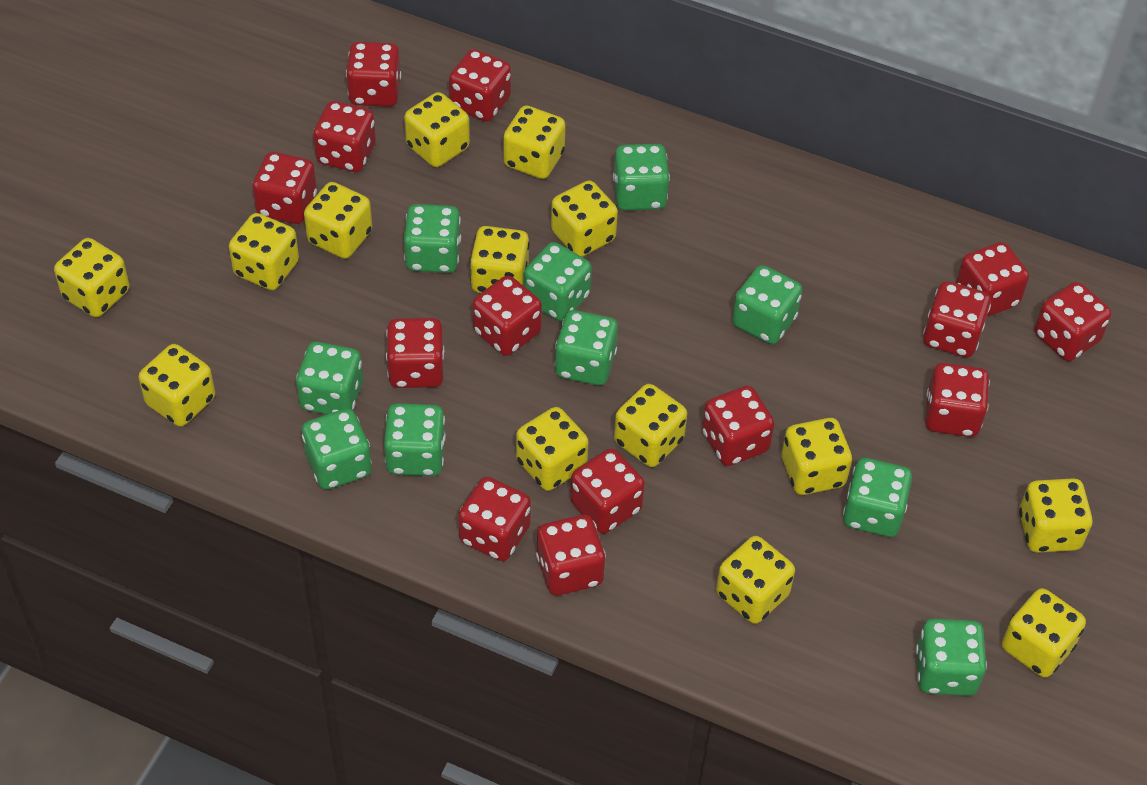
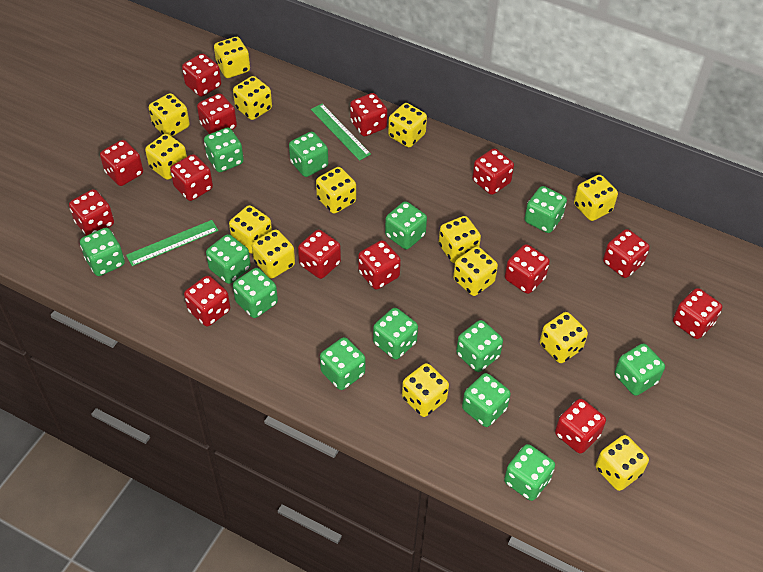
green dice: 10 -> 13
green ruler: 0 -> 2

